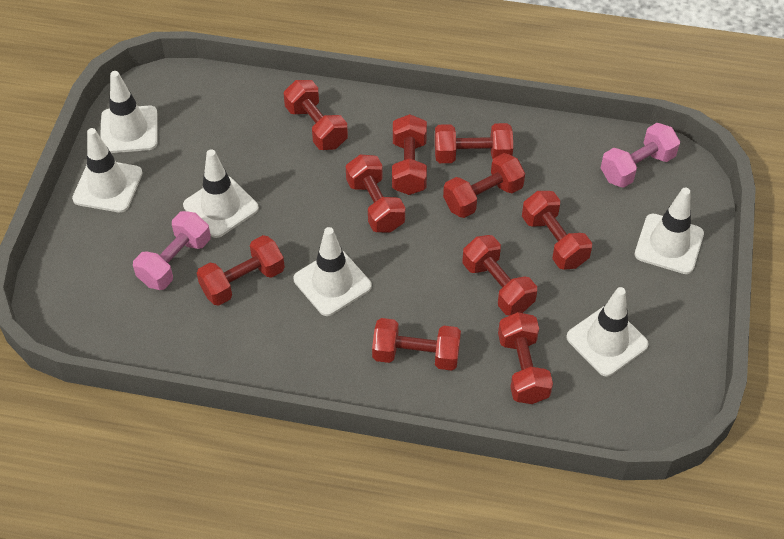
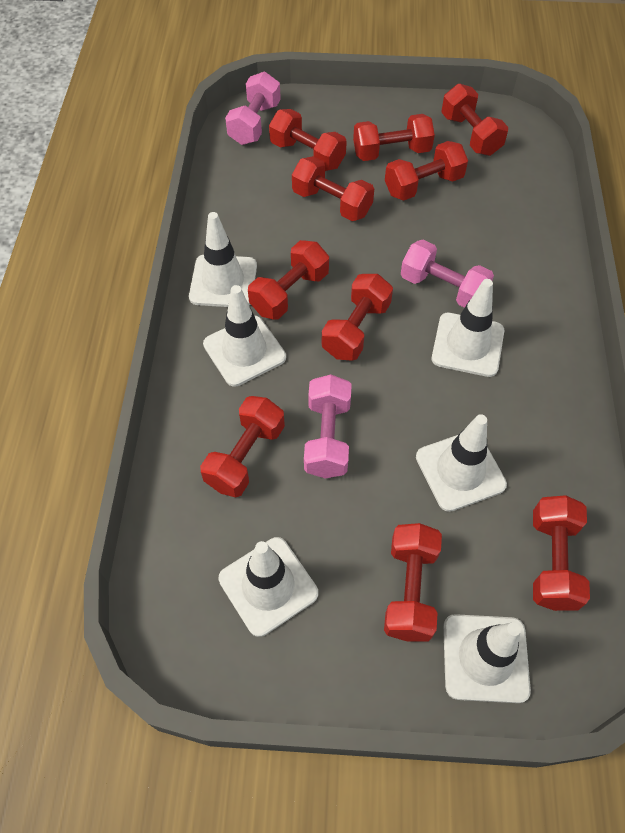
pink dumbbell: 2 -> 3

